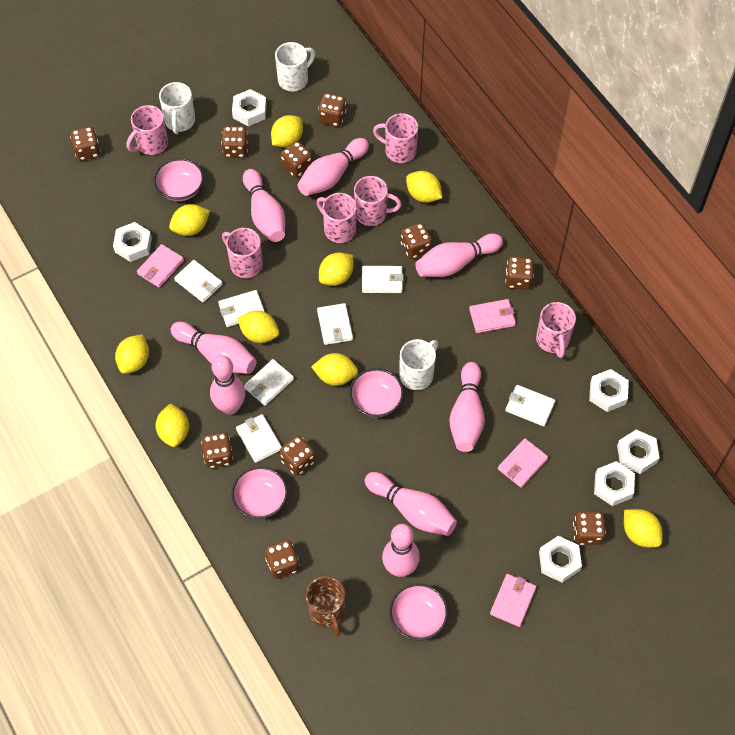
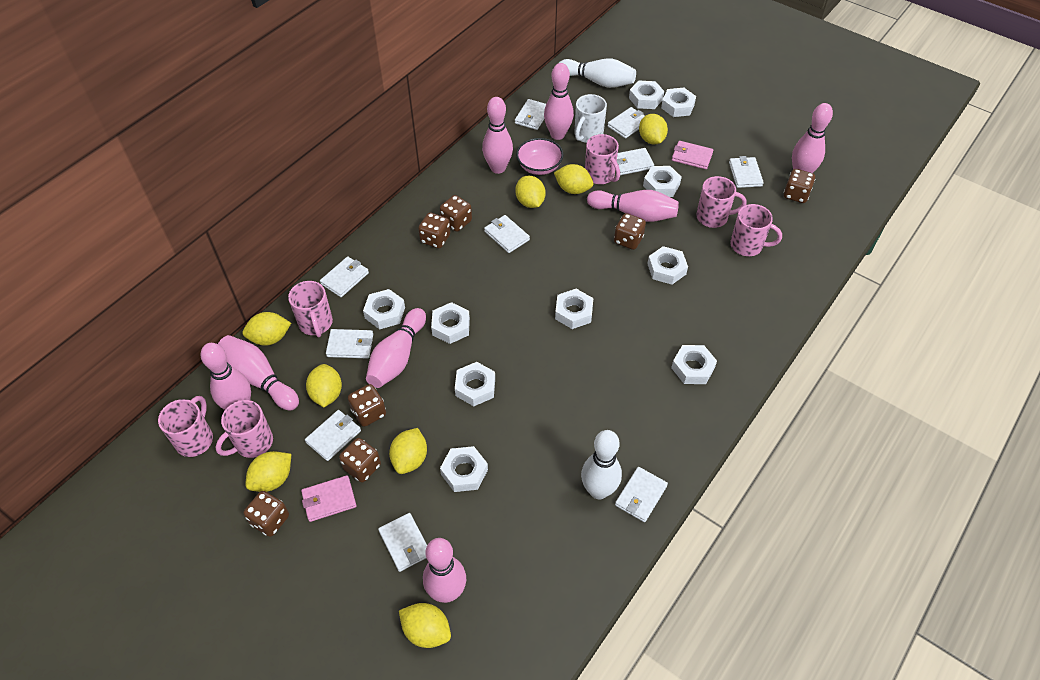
brown dice: 10 -> 7
brown mug: 1 -> 0
pink bowl: 4 -> 1
pink wallet: 4 -> 2
white bowling pin: 0 -> 2
white mug: 3 -> 1
white nut: 6 -> 10
white wallet: 7 -> 10
yellow lemon: 9 -> 8

